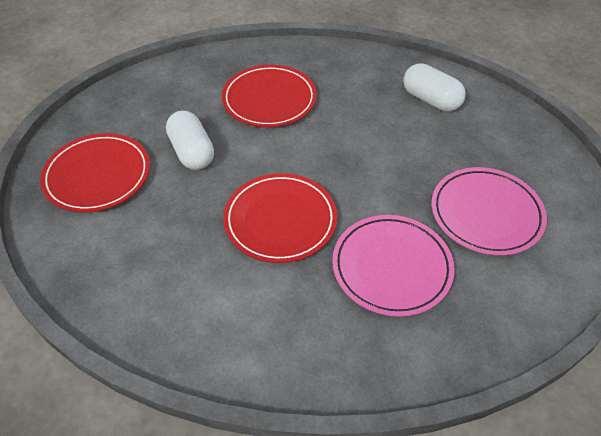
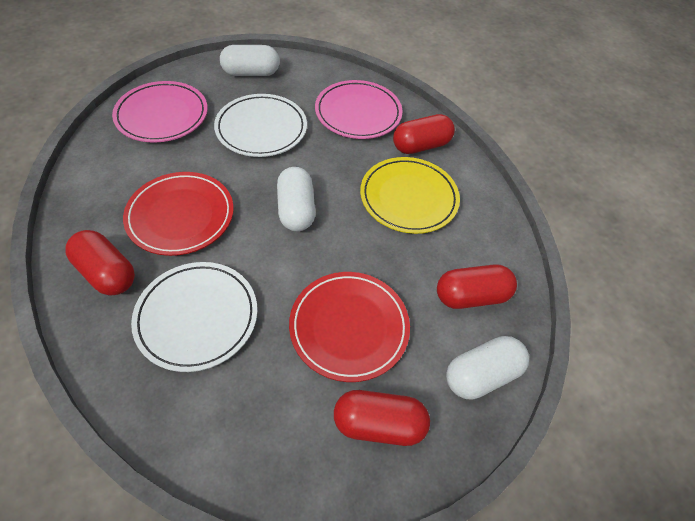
red capsule: 0 -> 4
red plate: 3 -> 2
white capsule: 2 -> 3
white plate: 0 -> 2
yellow plate: 0 -> 1

